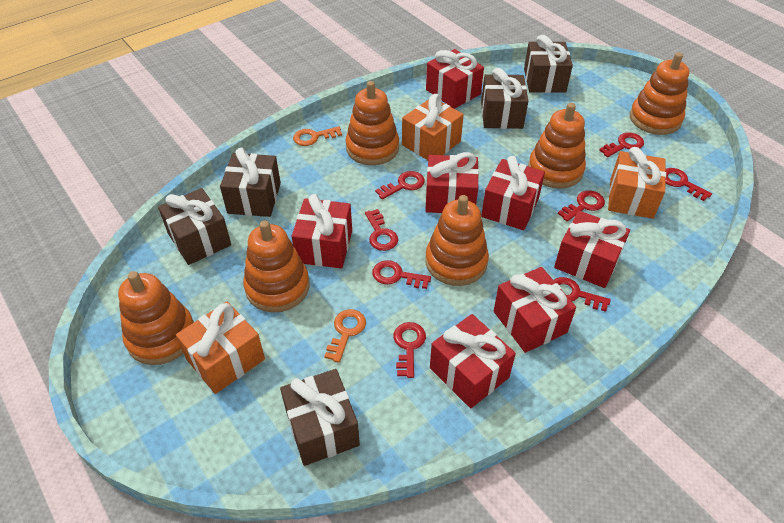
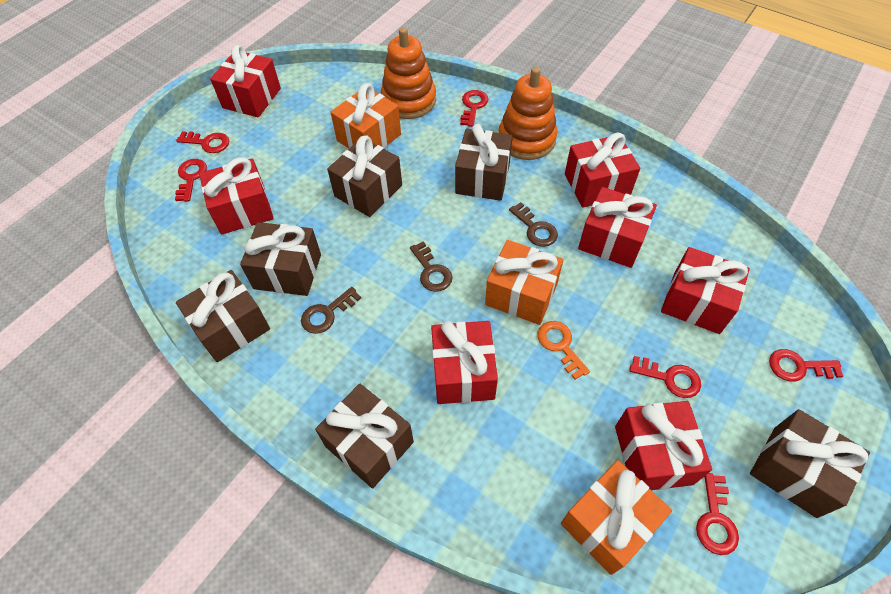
brown gift: 5 -> 6
brown key: 0 -> 3
orange key: 2 -> 1
orange stacking toy: 6 -> 2
red key: 8 -> 6

